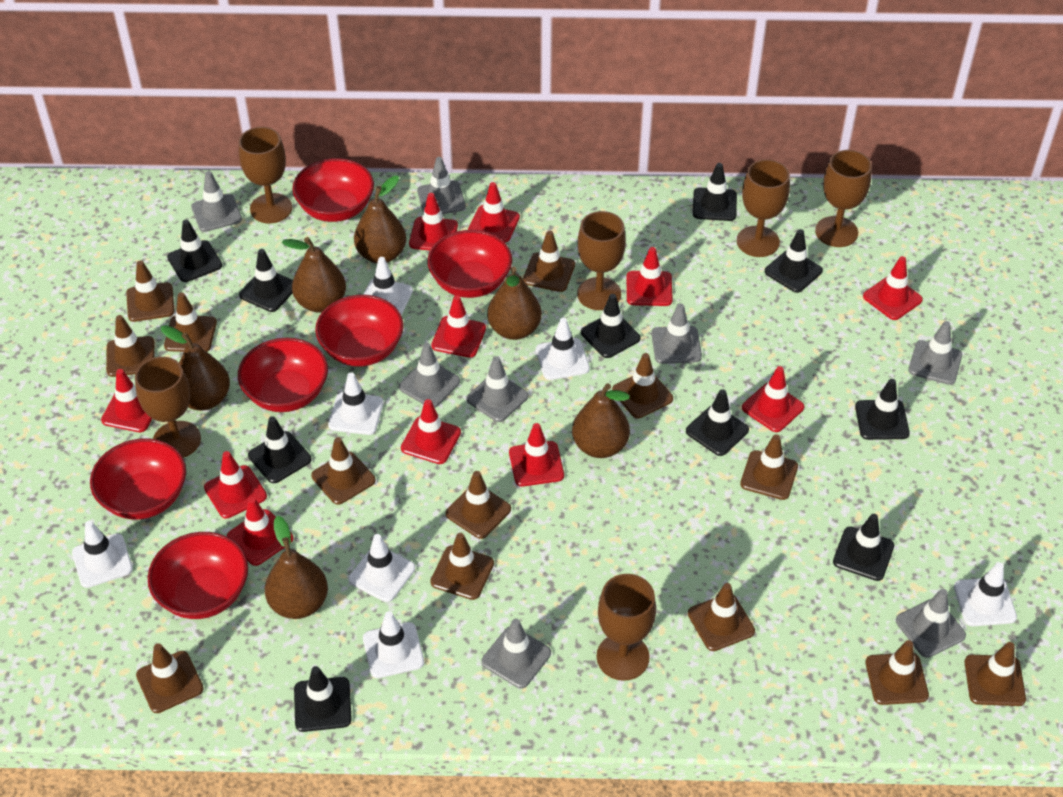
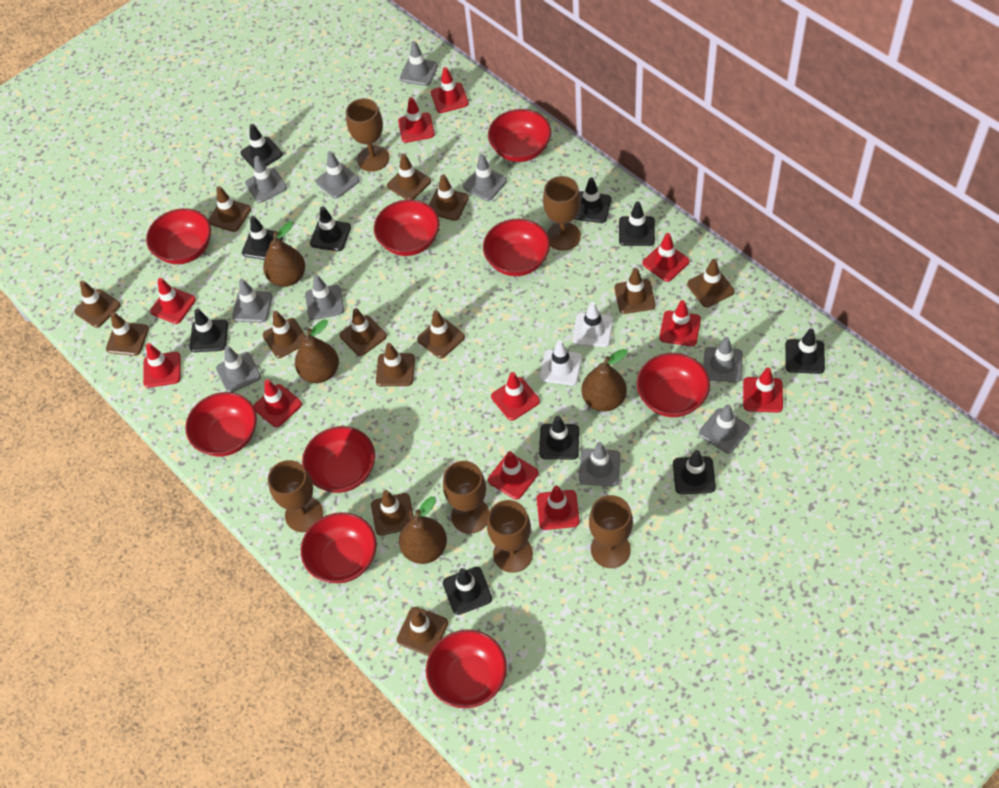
brown pear: 6 -> 4
grey traffic cone: 8 -> 10
red bowl: 6 -> 9
white traffic cone: 7 -> 2

